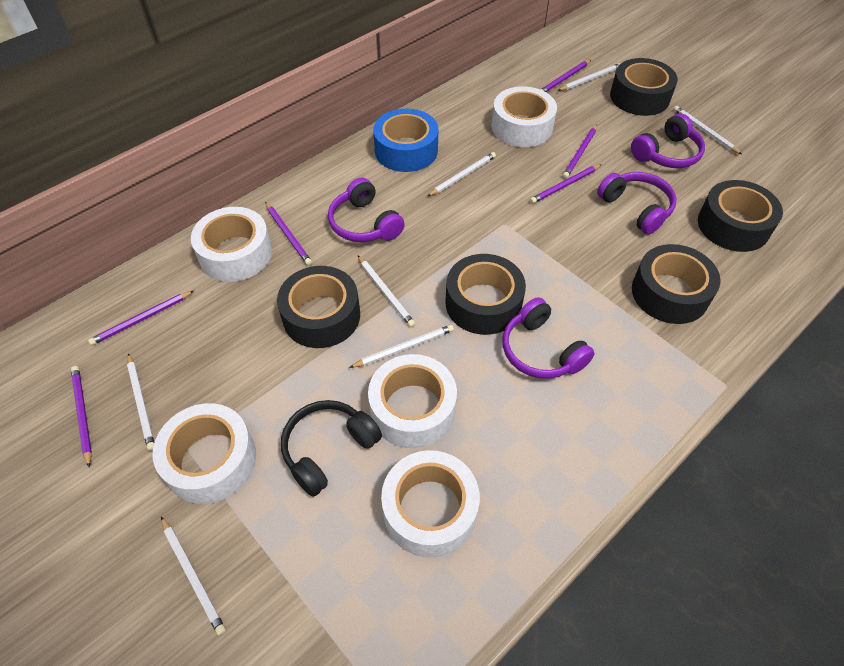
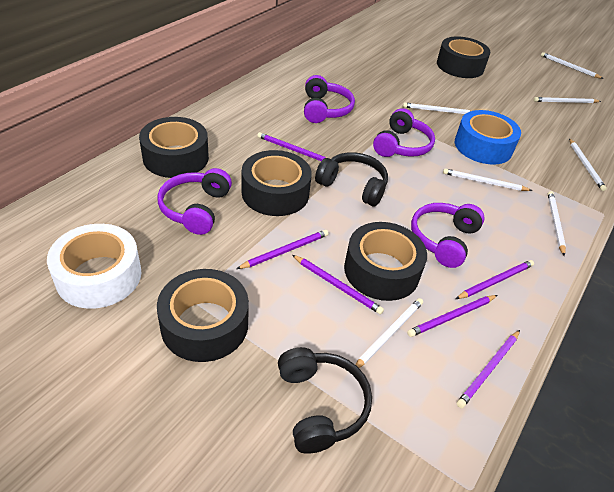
black headphones: 1 -> 2
white tape: 5 -> 1

